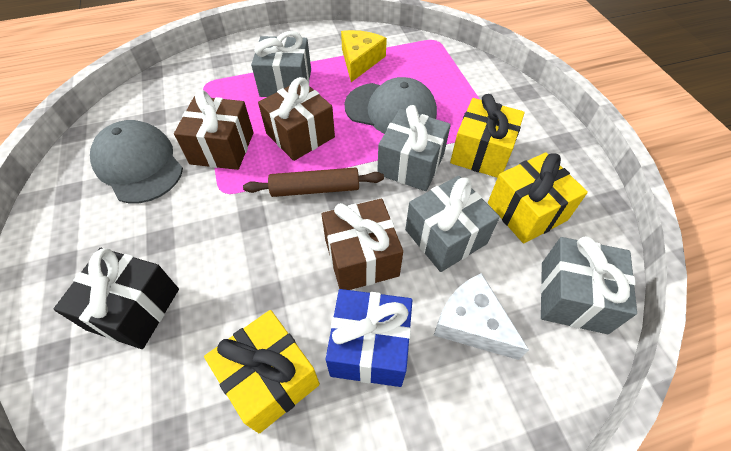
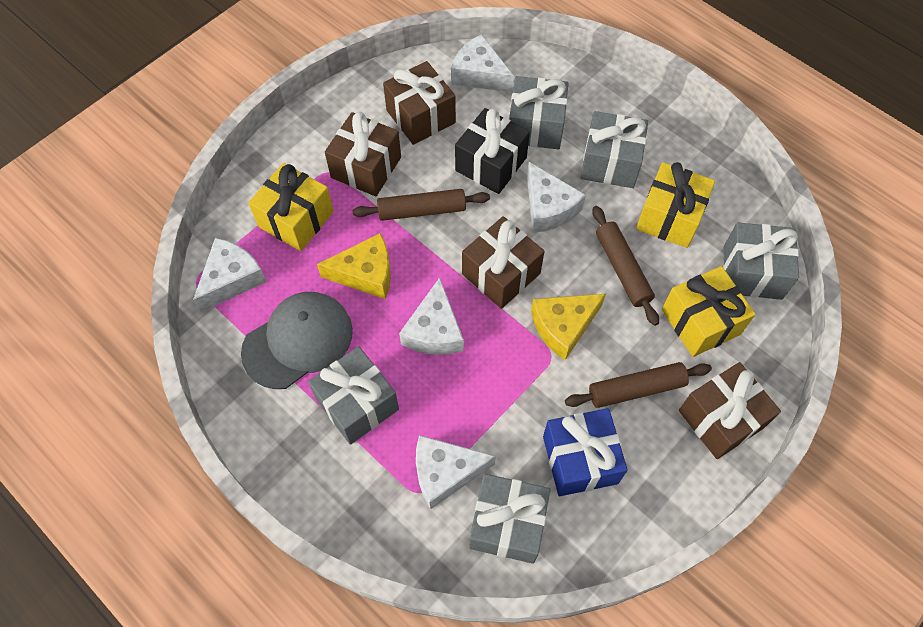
brown gift: 3 -> 4
brown rolling pin: 1 -> 3
grey cap: 2 -> 1
grey gift: 4 -> 5
white cheese: 1 -> 5
yellow cheese: 1 -> 2

